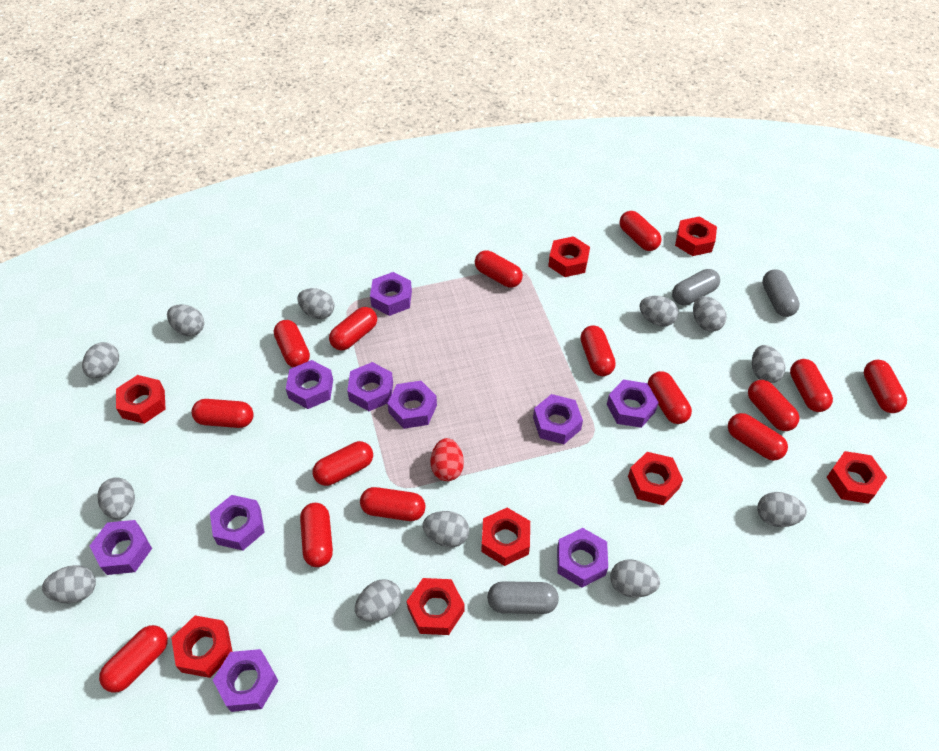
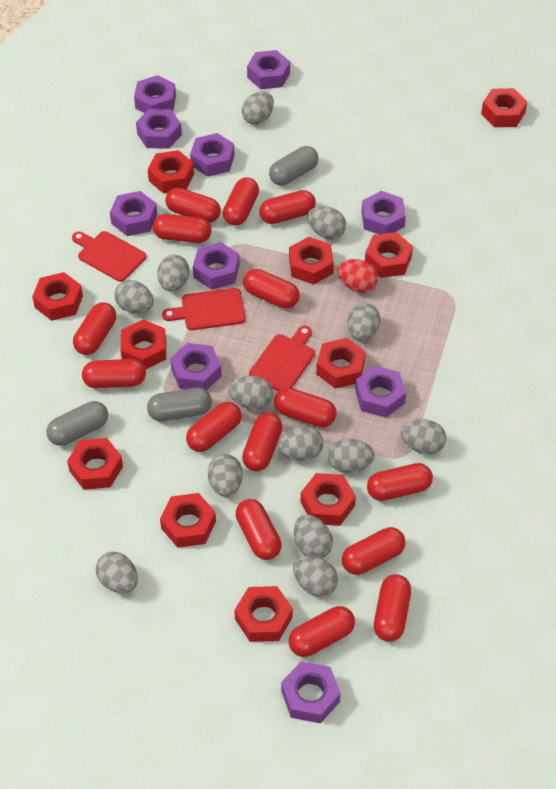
grey egg: 12 -> 13
red cutting board: 0 -> 3
red nut: 8 -> 11

